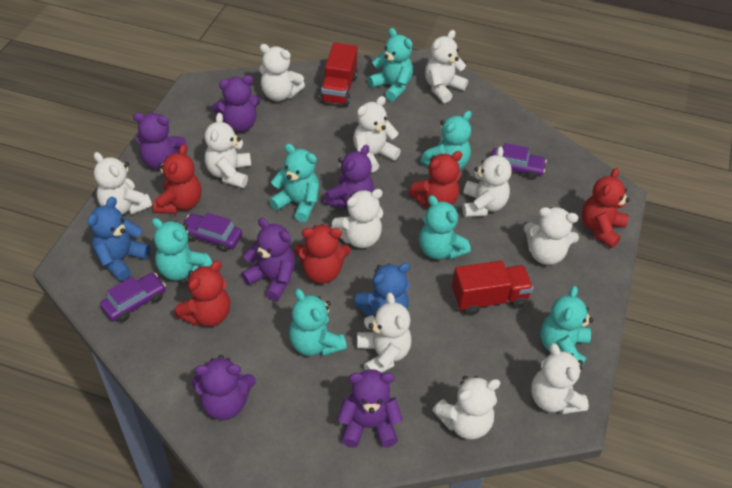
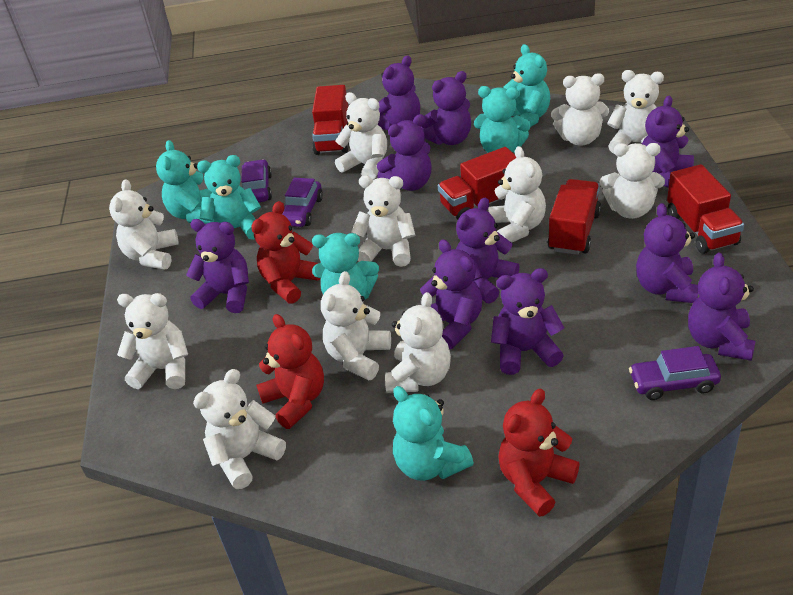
blue teddy bear: 2 -> 0
purple teddy bear: 6 -> 10
red teddy bear: 5 -> 3
red truck: 2 -> 4
turquoise teddy bear: 7 -> 6

